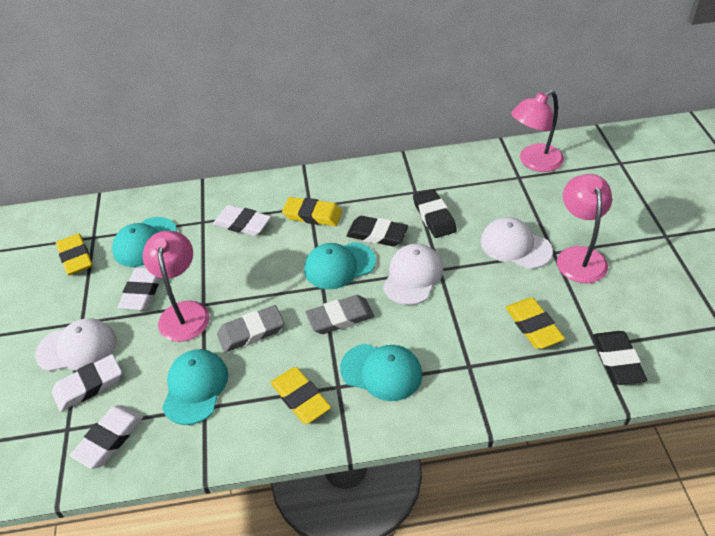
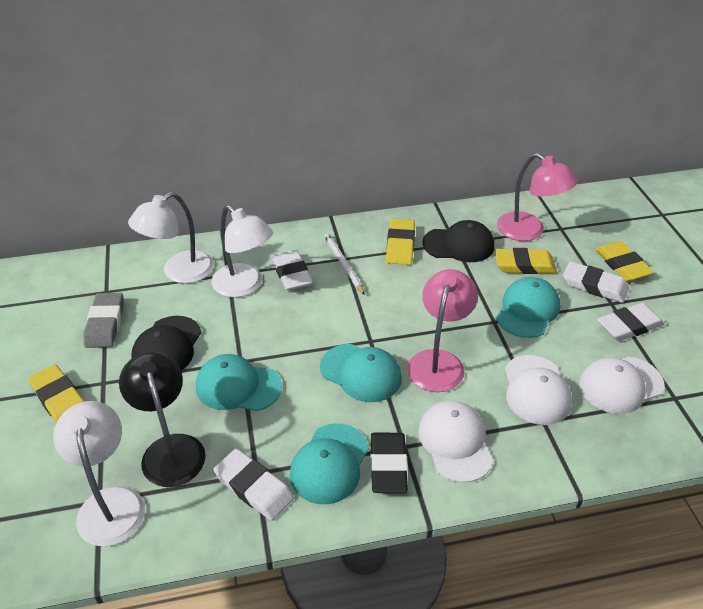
black cap: 0 -> 2
black eraser: 3 -> 1
black lamp: 0 -> 1
grey eraser: 2 -> 1
pink lamp: 3 -> 2
white lamp: 0 -> 3
white pencil: 0 -> 1

